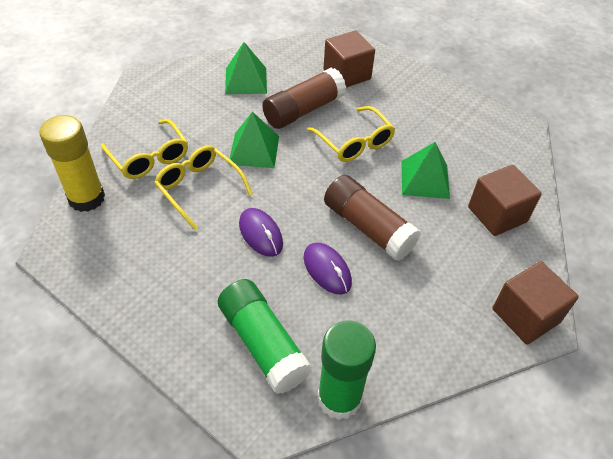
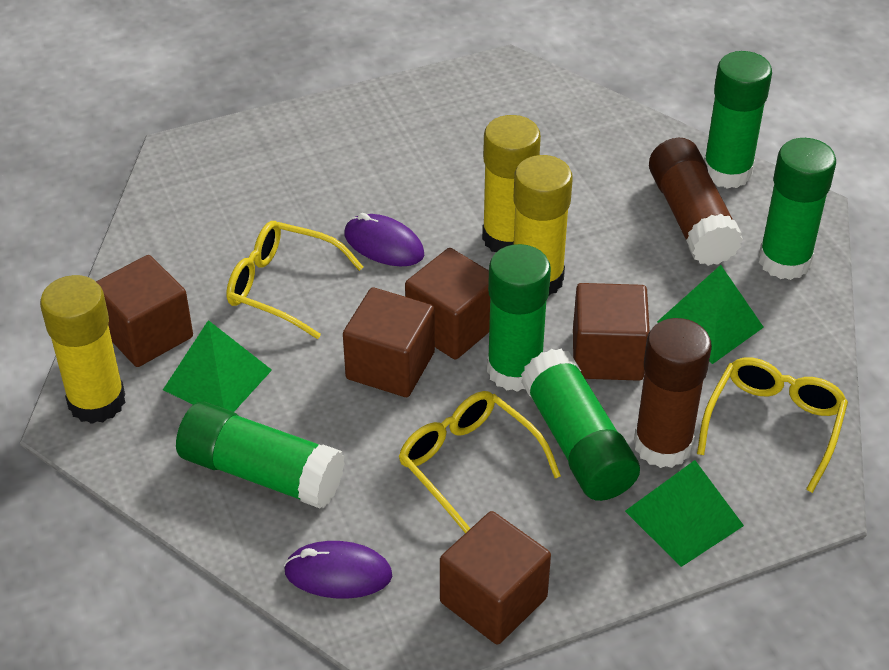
brown cube: 3 -> 5
green glue stick: 2 -> 5
yellow glue stick: 1 -> 3

